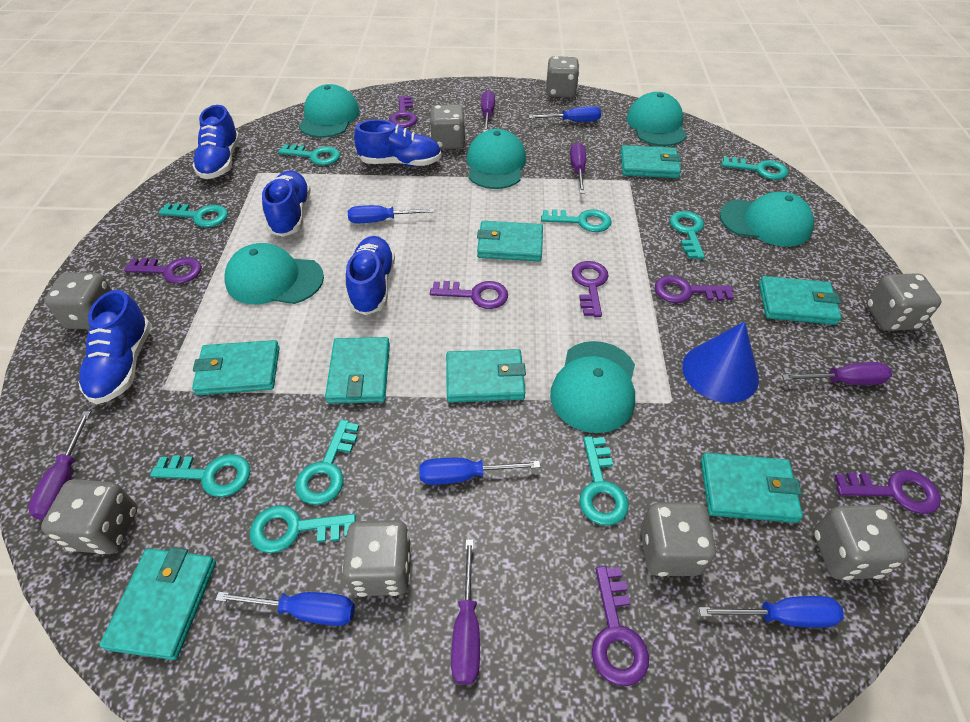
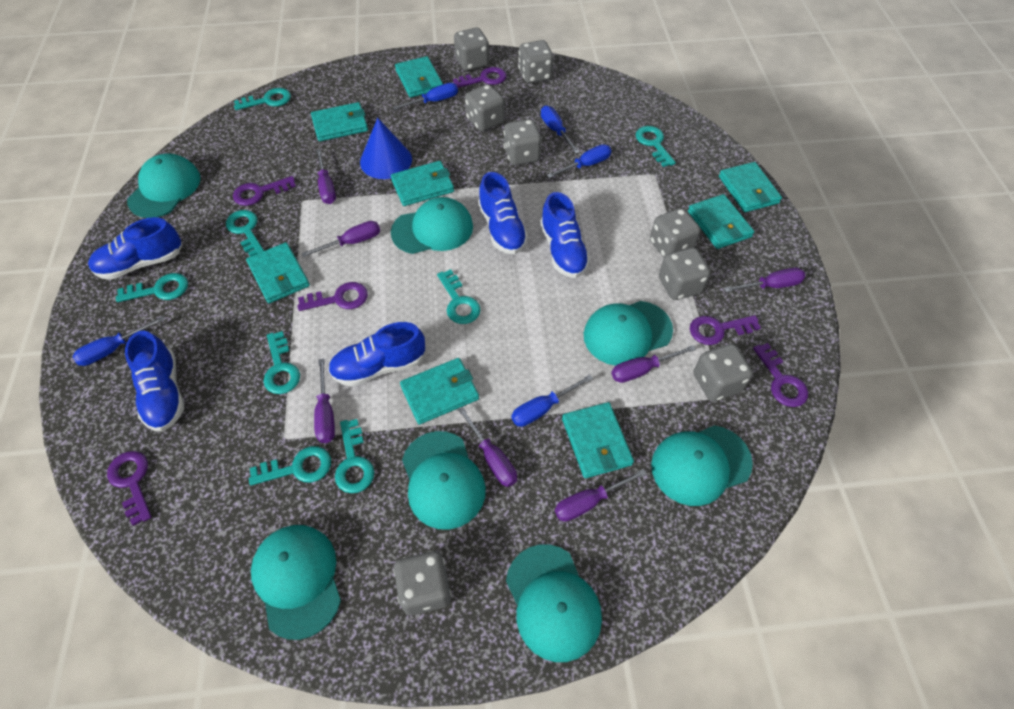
purple key: 7 -> 6
purple screwdriver: 5 -> 7
turquoise cap: 6 -> 7
turquoise key: 9 -> 8

